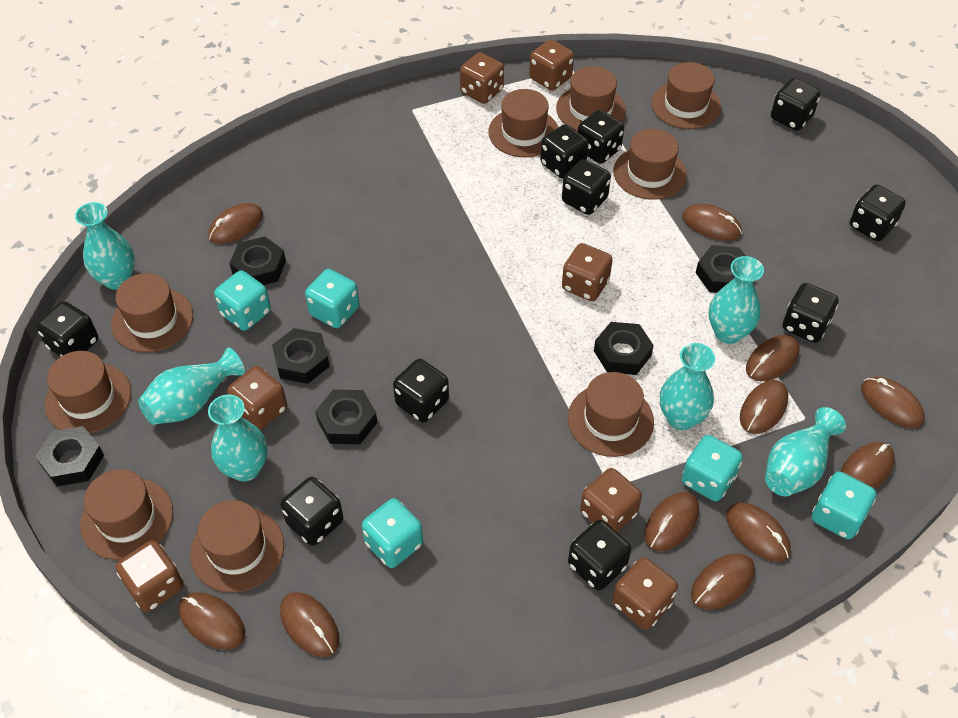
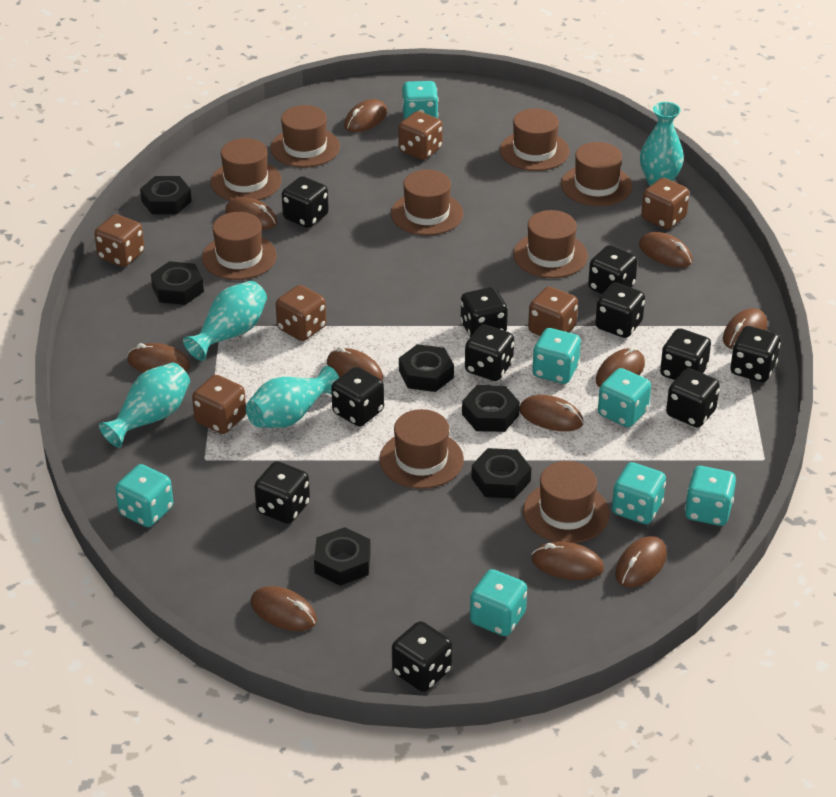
black dice: 10 -> 11
brown dice: 7 -> 6
turquoise dice: 5 -> 7
turquoise vase: 6 -> 4

